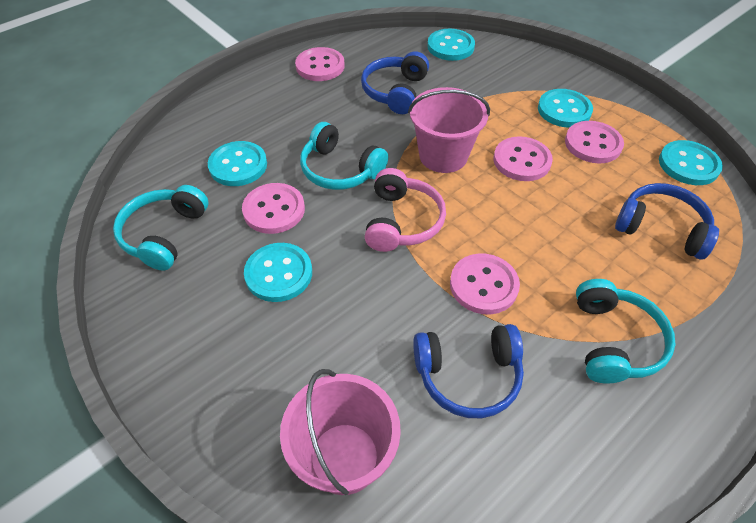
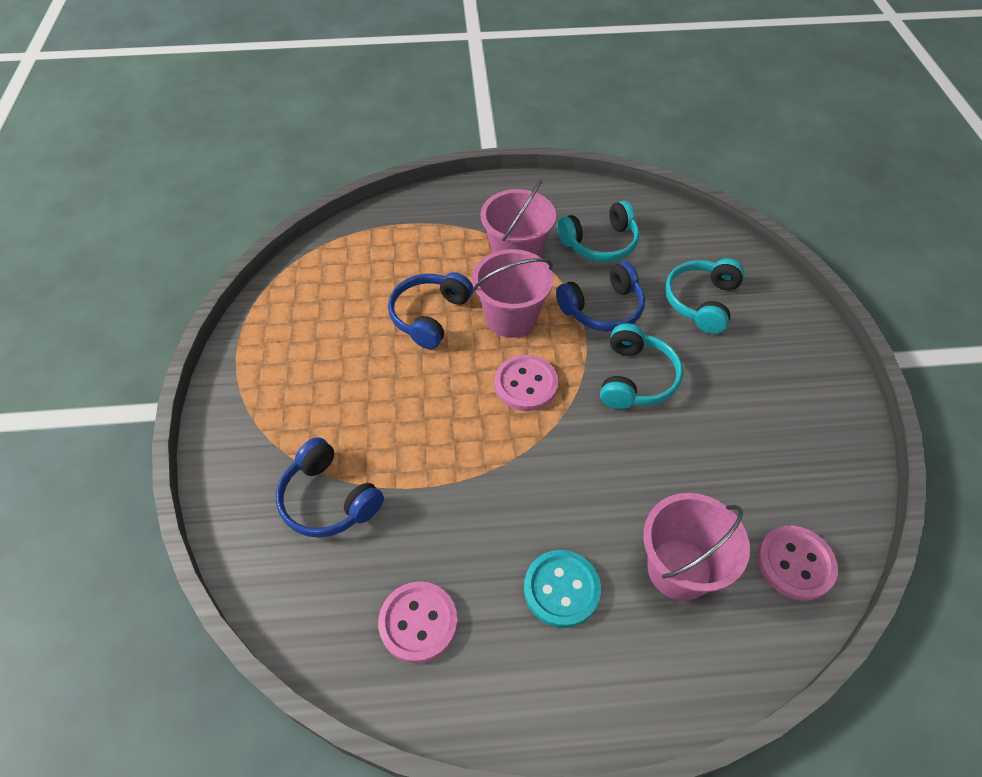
pink bucket: 2 -> 3
pink button: 5 -> 3
pink headphones: 1 -> 0
turquoise button: 5 -> 1

